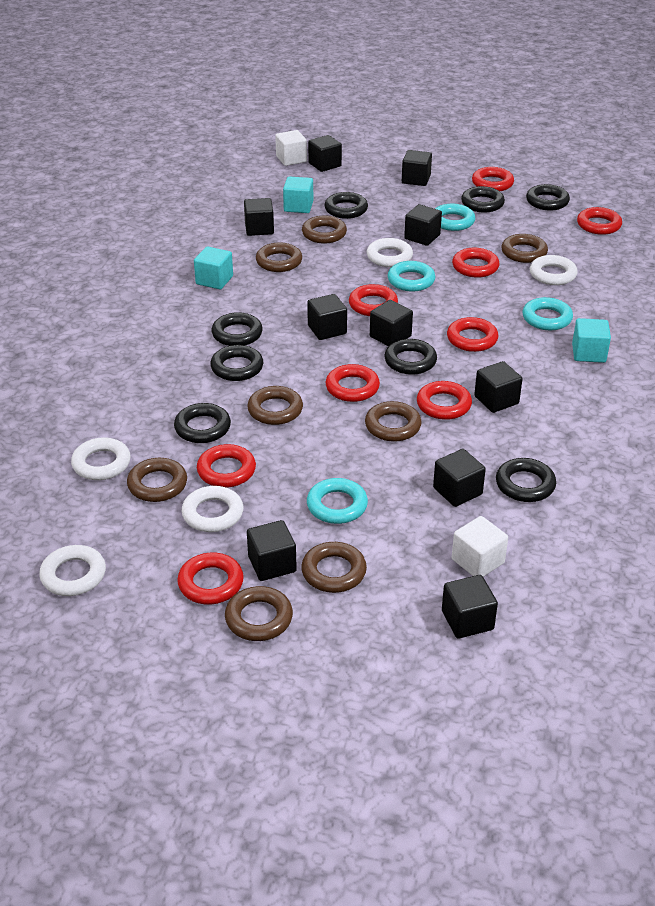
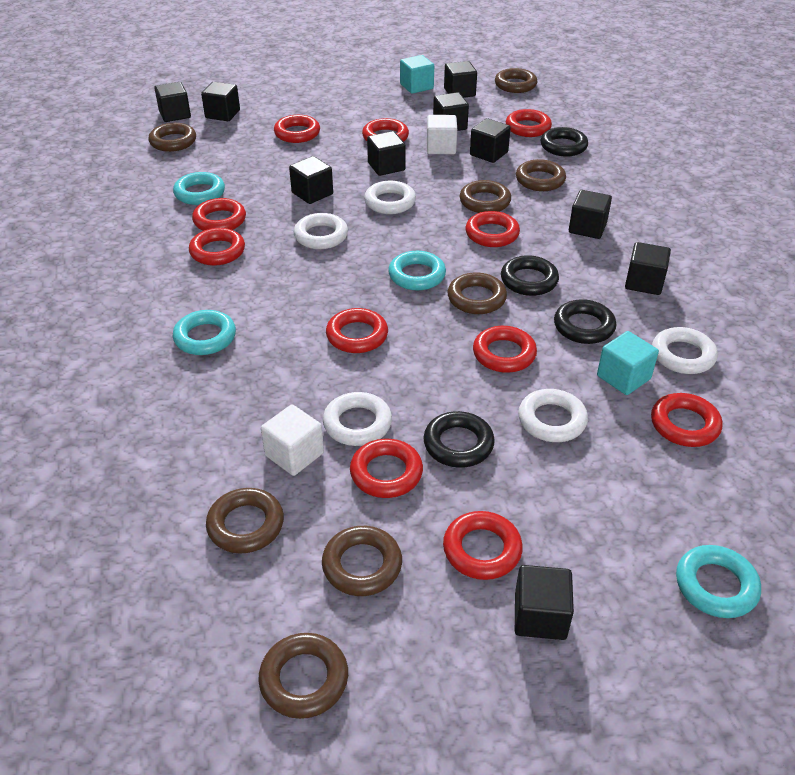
black ring: 8 -> 4
red ring: 9 -> 11
turquoise cube: 3 -> 2

